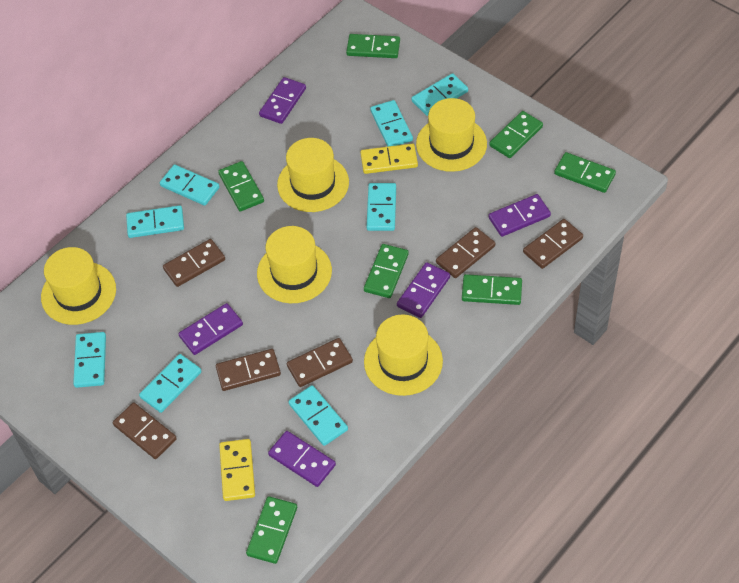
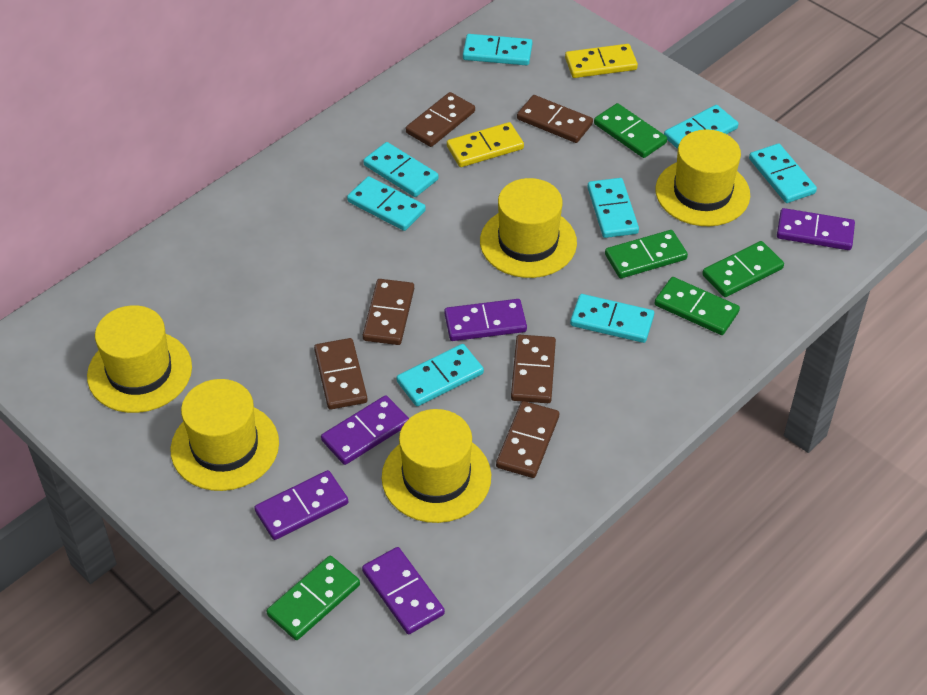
green domino: 7 -> 5

